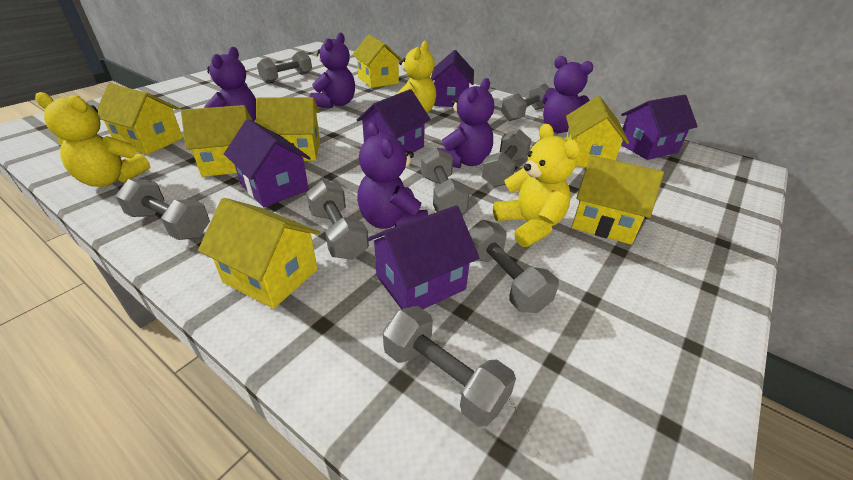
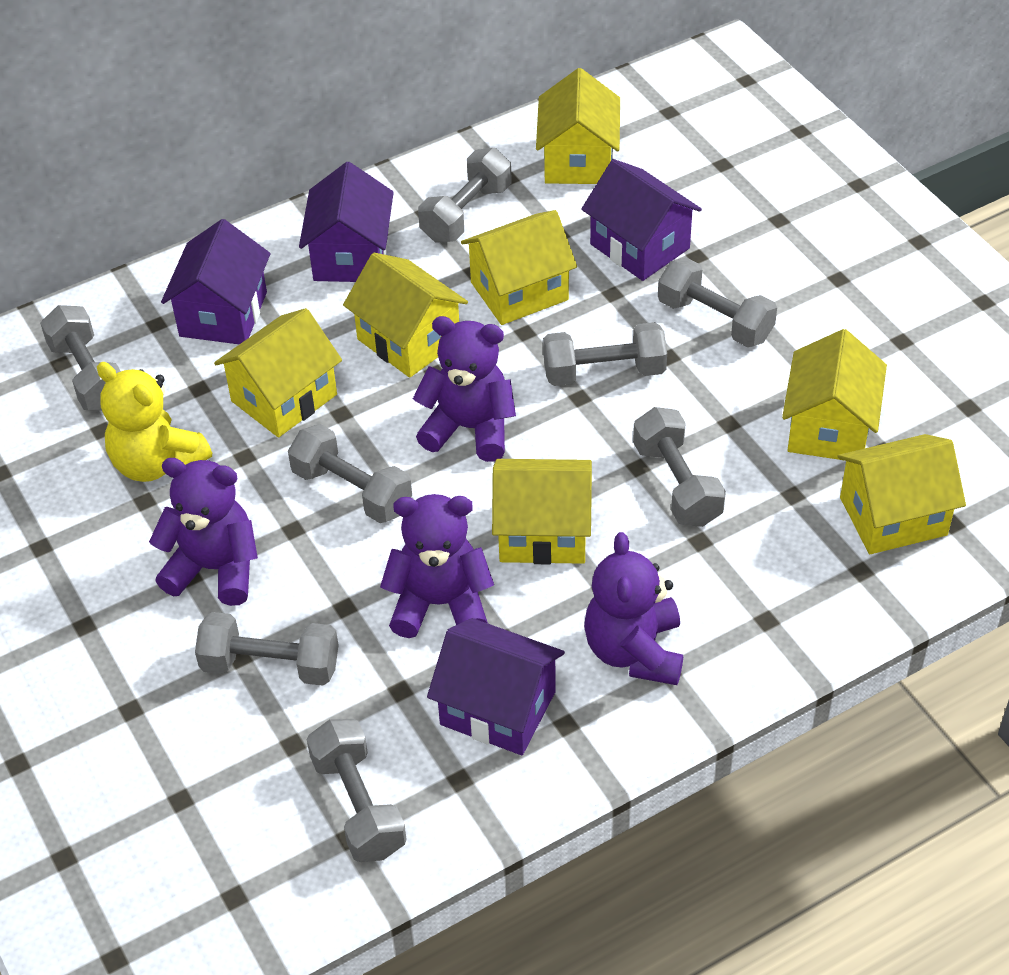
purple house: 5 -> 4
purple teddy bear: 5 -> 4
yellow teddy bear: 3 -> 1

